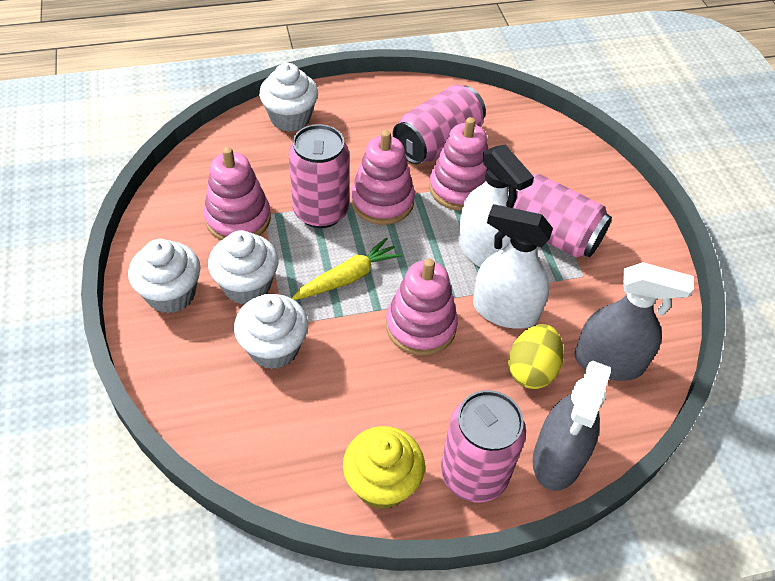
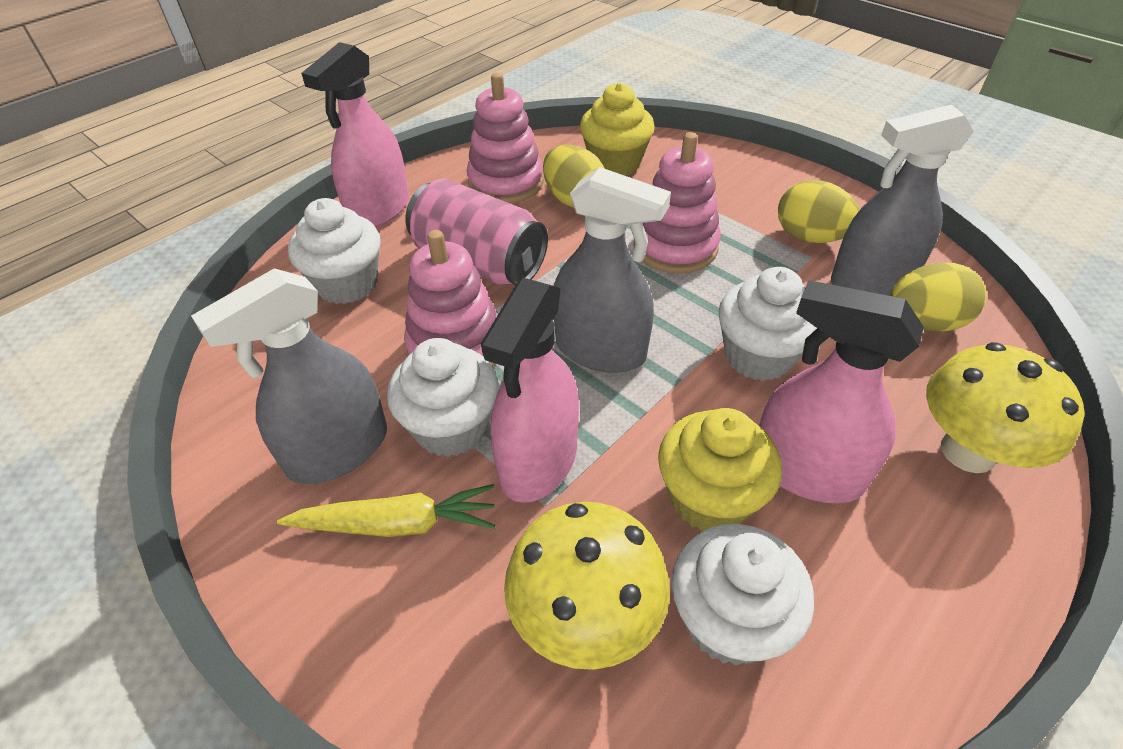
grey spray bottle: 2 -> 3
pink can: 4 -> 1
pink spray bottle: 0 -> 3
pink stacking toy: 4 -> 3
white spray bottle: 2 -> 0
yellow cupcake: 1 -> 2
yellow egg: 1 -> 3
yellow mushroom: 0 -> 2

